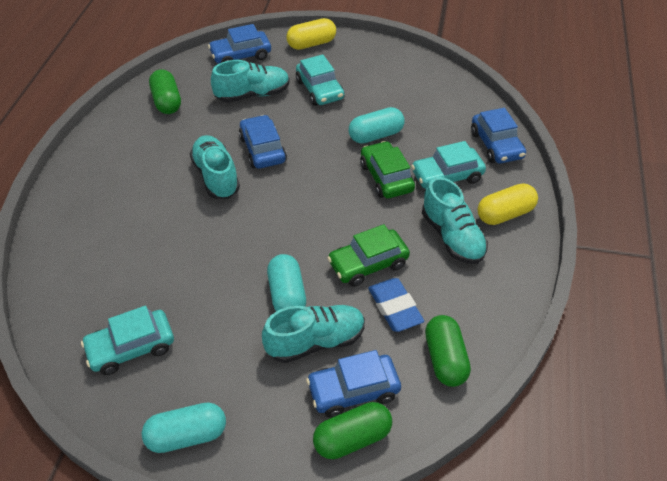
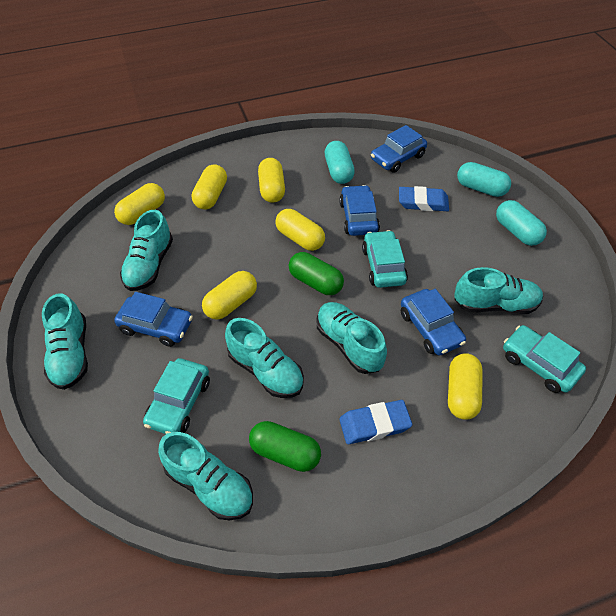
blue eraser: 1 -> 2
green capsule: 3 -> 2
green car: 2 -> 0
turquoise shoe: 4 -> 6
yellow capsule: 2 -> 6

